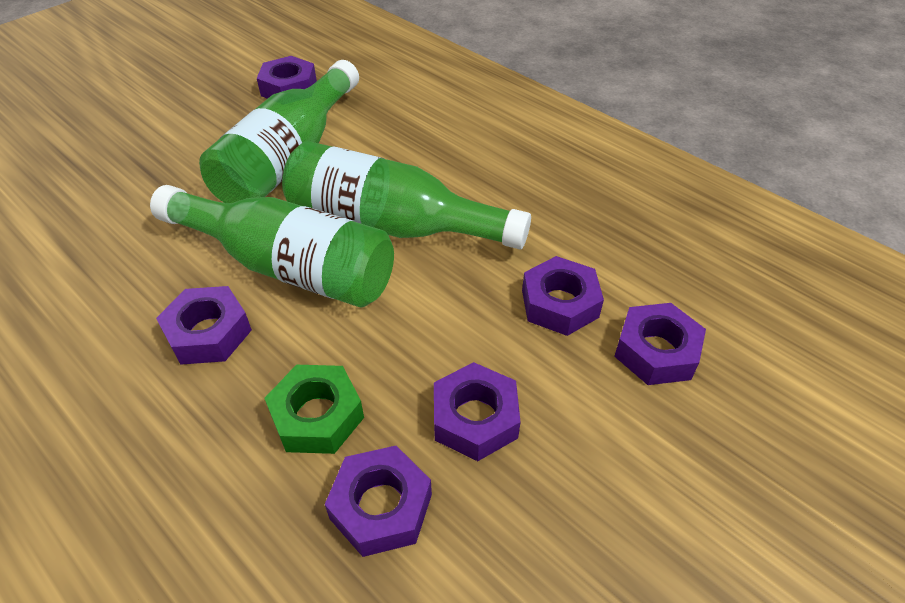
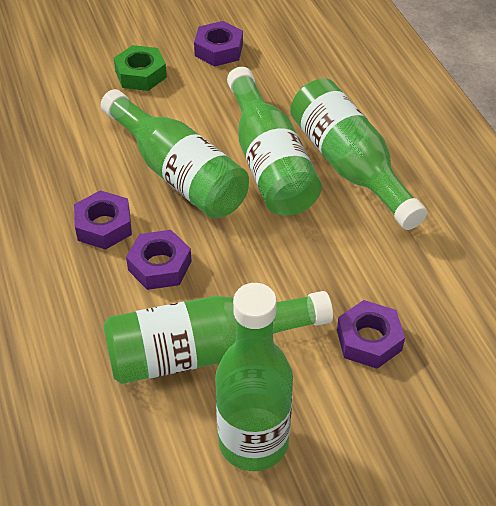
green bottle: 3 -> 5
purple nut: 6 -> 4

